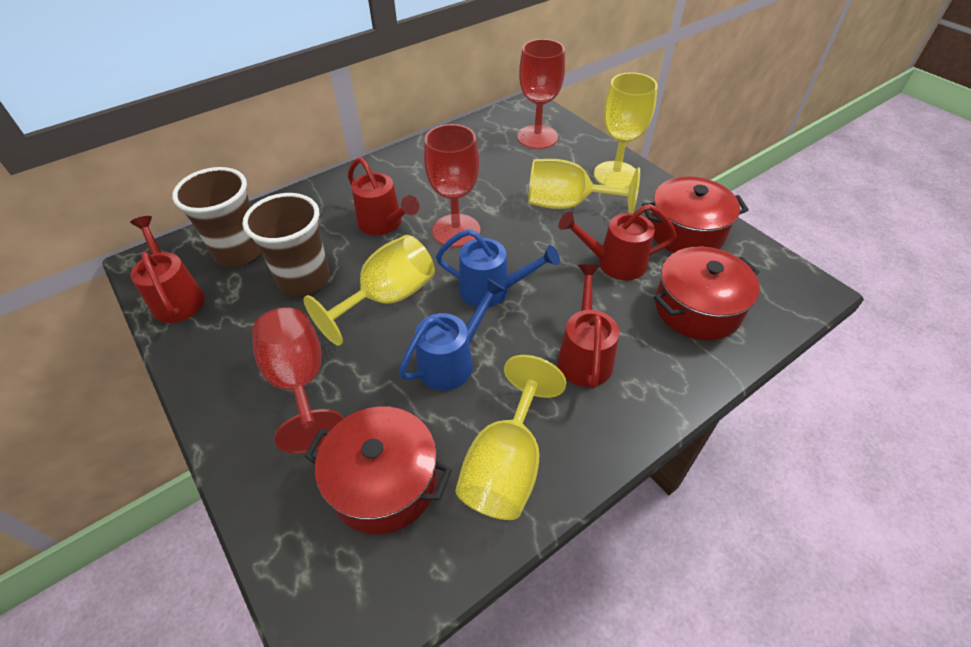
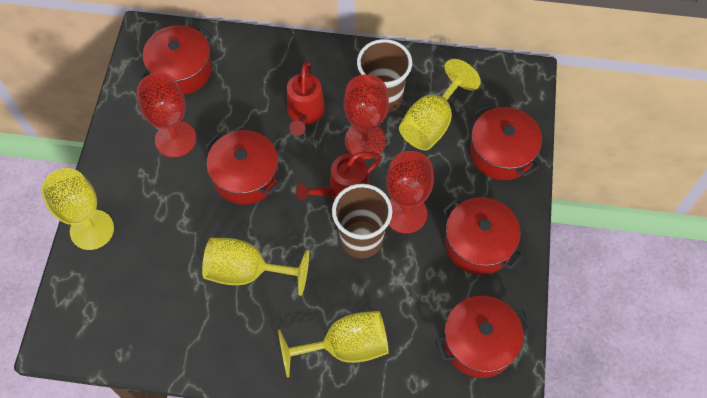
blue watering can: 2 -> 0
red pot: 3 -> 5
red watering can: 4 -> 2

